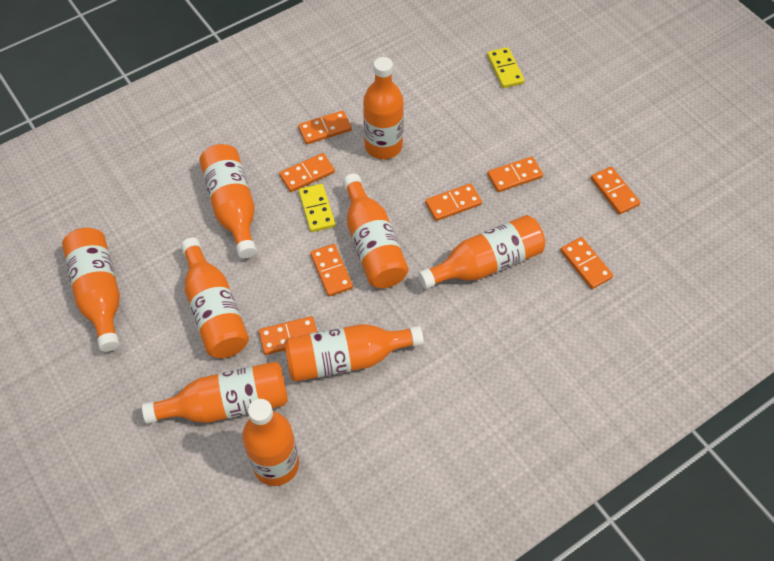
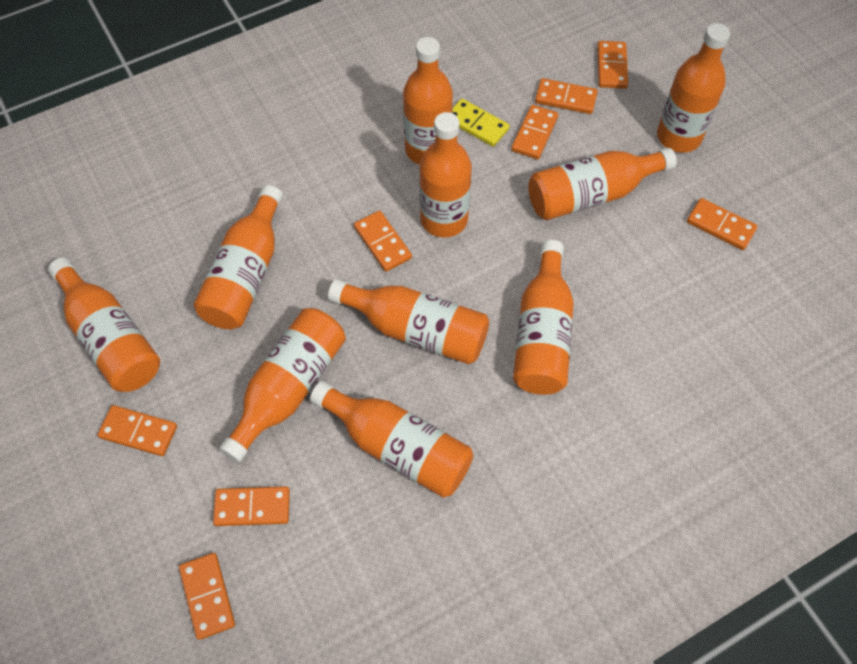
orange bottle: 9 -> 10
yellow domino: 2 -> 1

